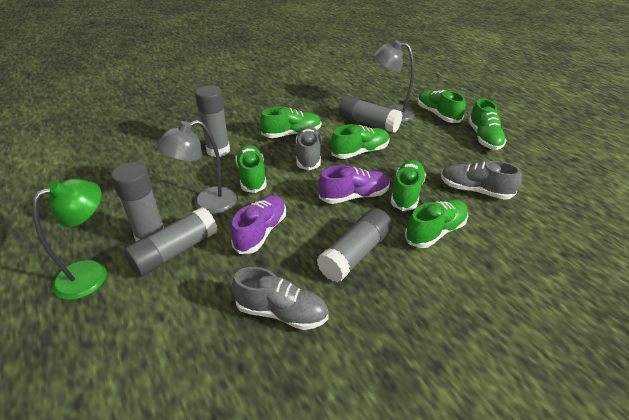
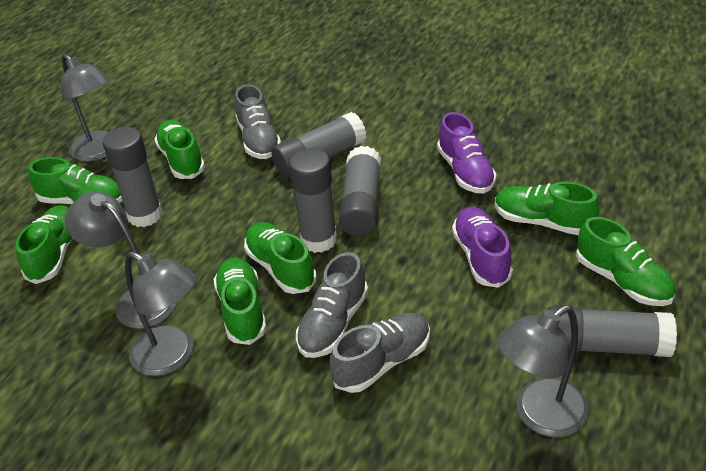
green lamp: 1 -> 0
grey lamp: 2 -> 4

